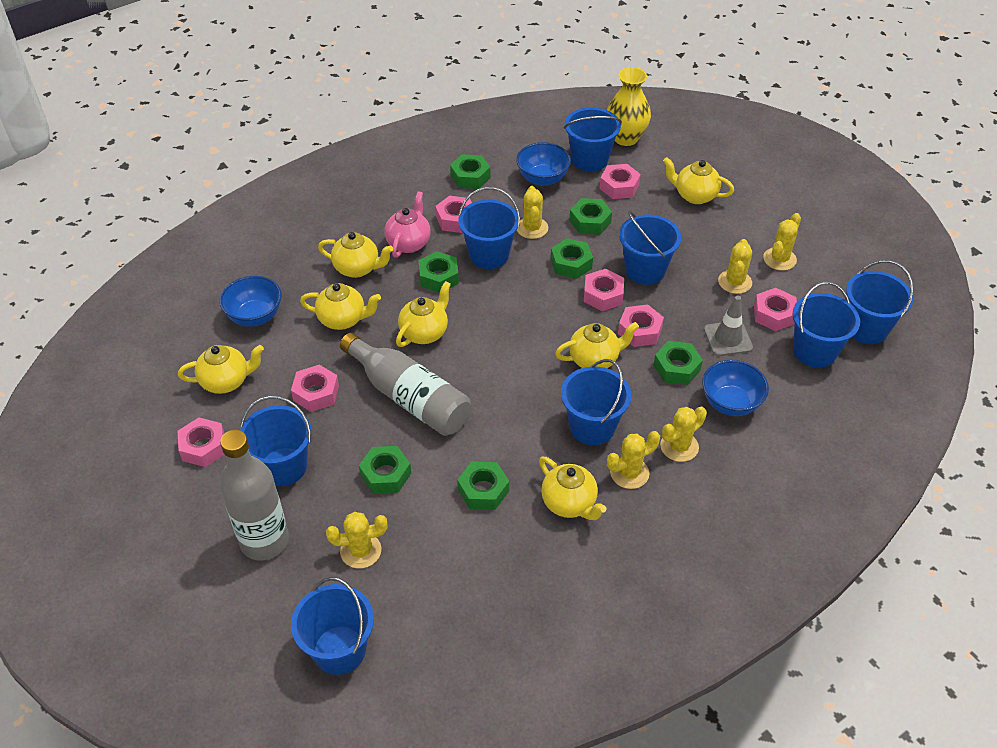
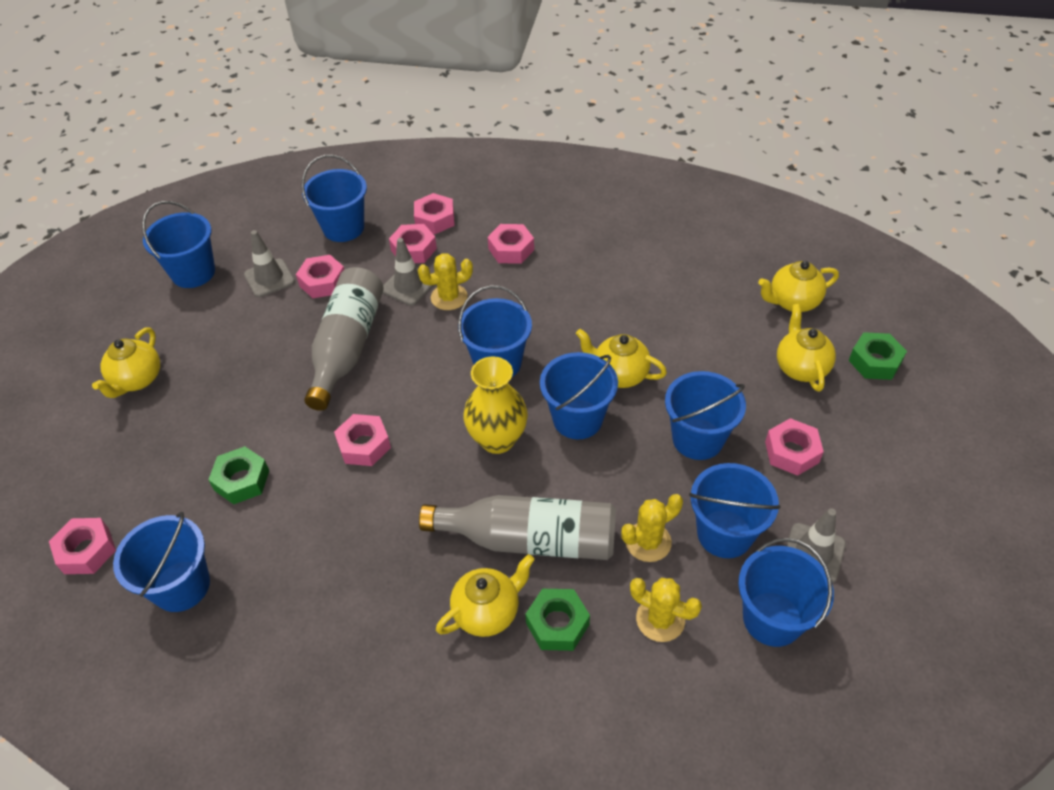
blue bowl: 3 -> 0
green nut: 7 -> 3
grey traffic cone: 1 -> 3
pink teapot: 1 -> 0
yellow cactus: 6 -> 3
yellow teapot: 7 -> 5

